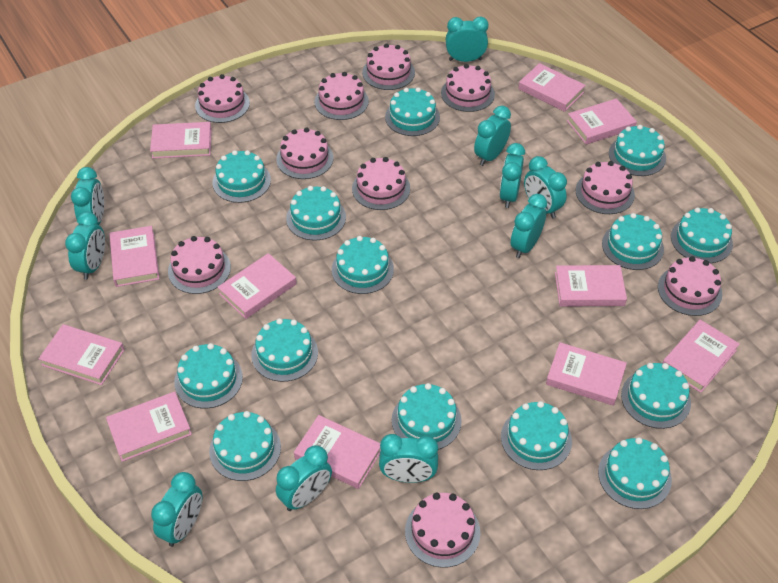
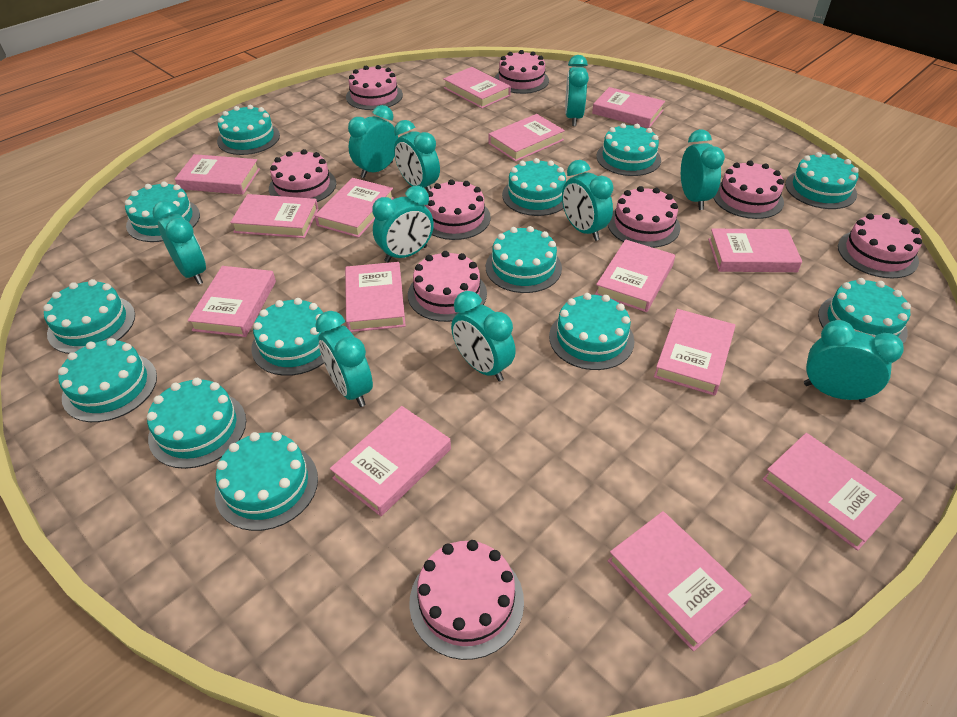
pink book: 11 -> 14
pink cake: 10 -> 9
turquoise cake: 14 -> 13

